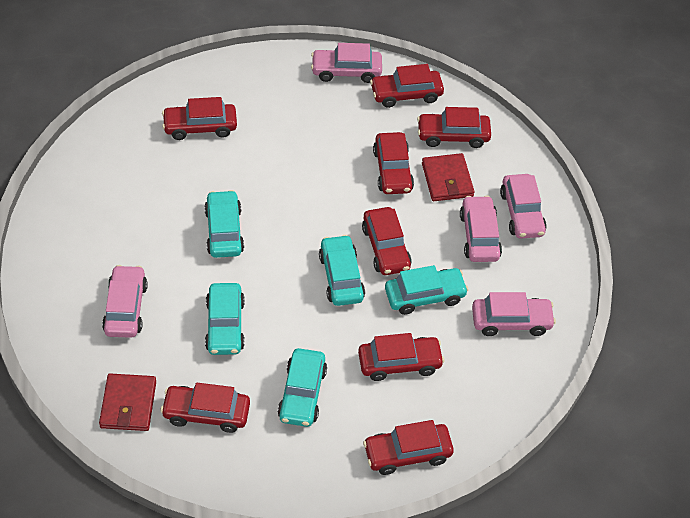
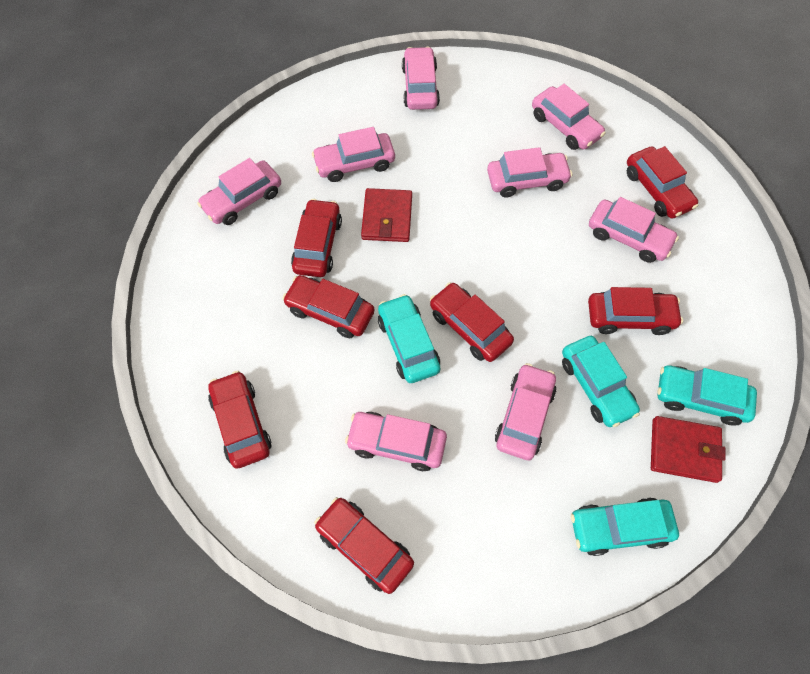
pink car: 5 -> 8
red car: 8 -> 7
turquoise car: 5 -> 4

